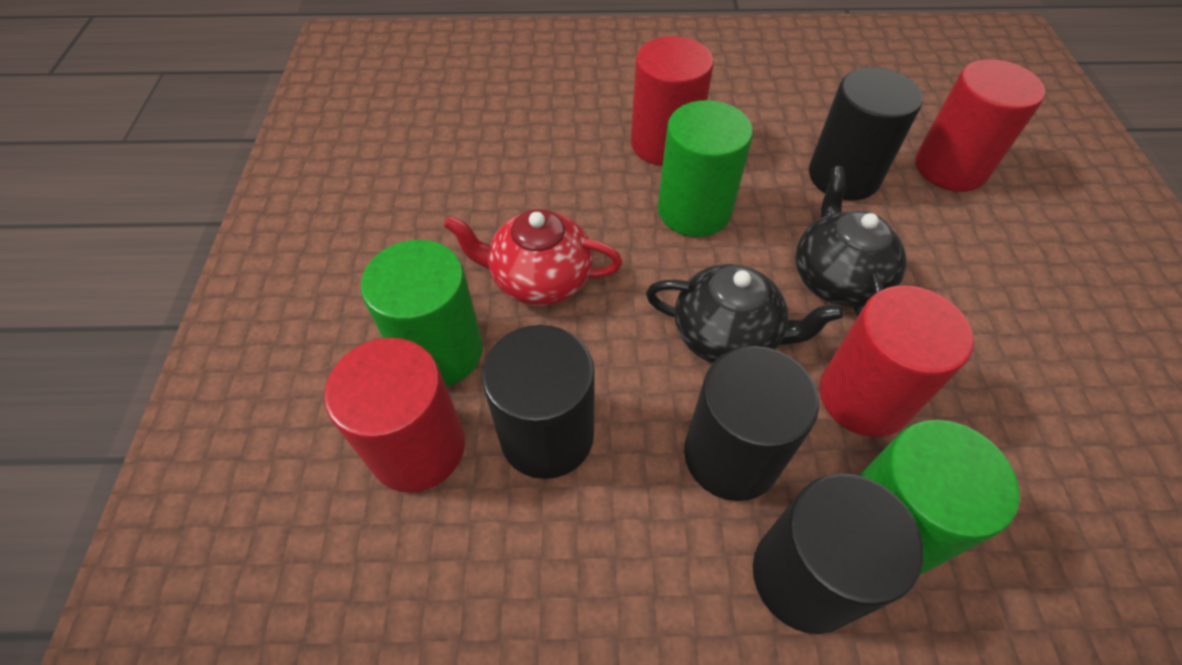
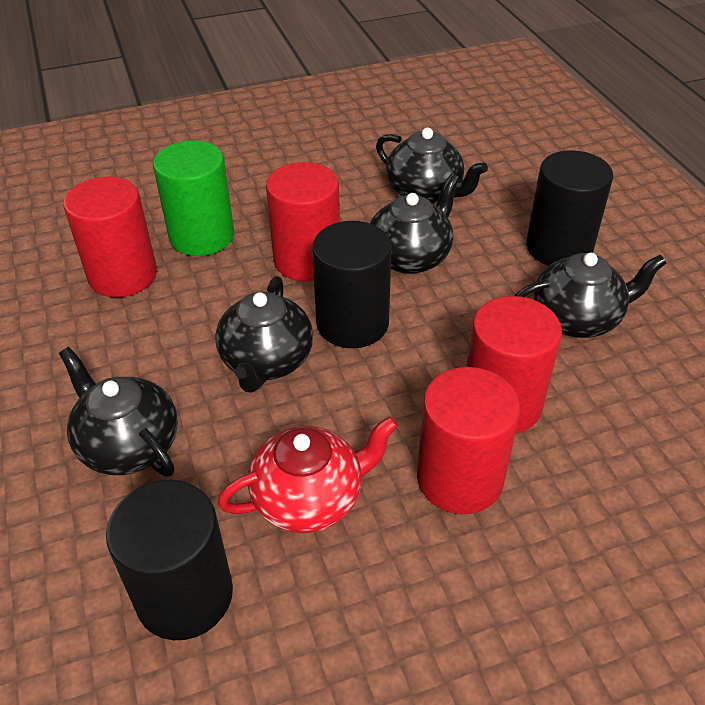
black cylinder: 4 -> 3
black teapot: 2 -> 5
green cylinder: 3 -> 1

